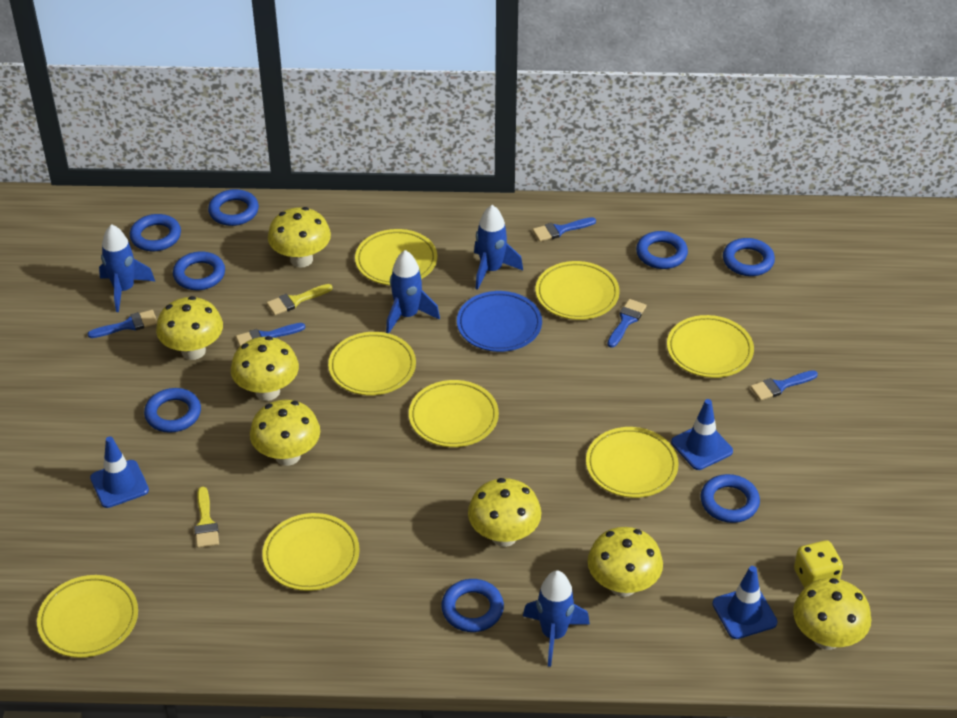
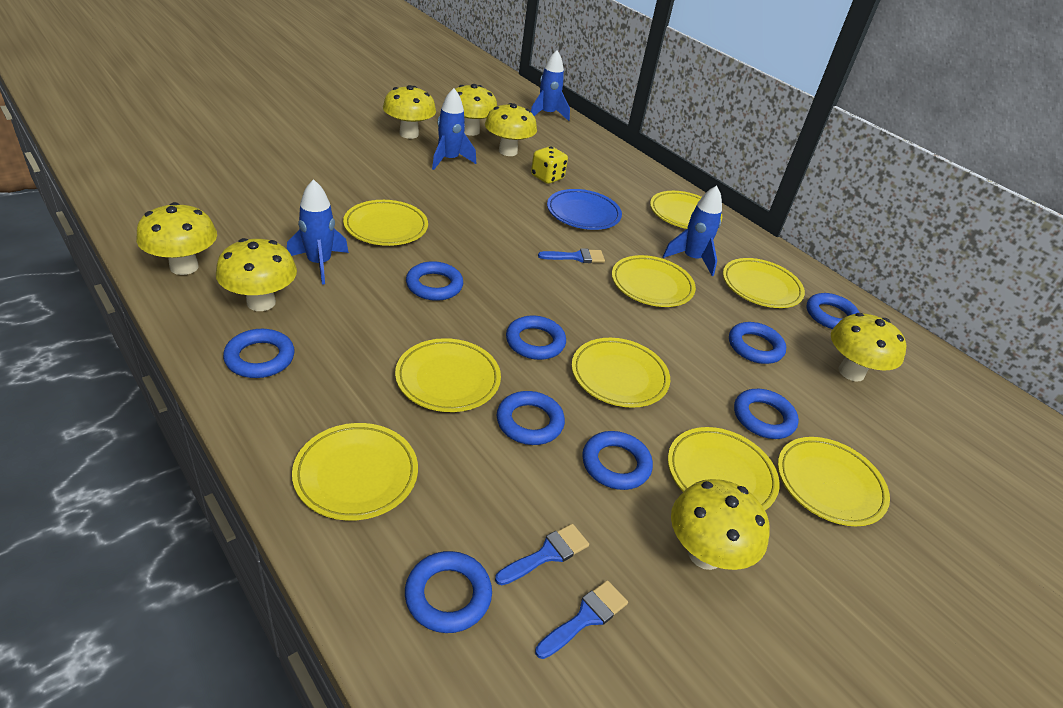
blue brush: 5 -> 3
blue ring: 8 -> 9
blue traffic cone: 3 -> 0
yellow brush: 2 -> 0
yellow plate: 8 -> 9

